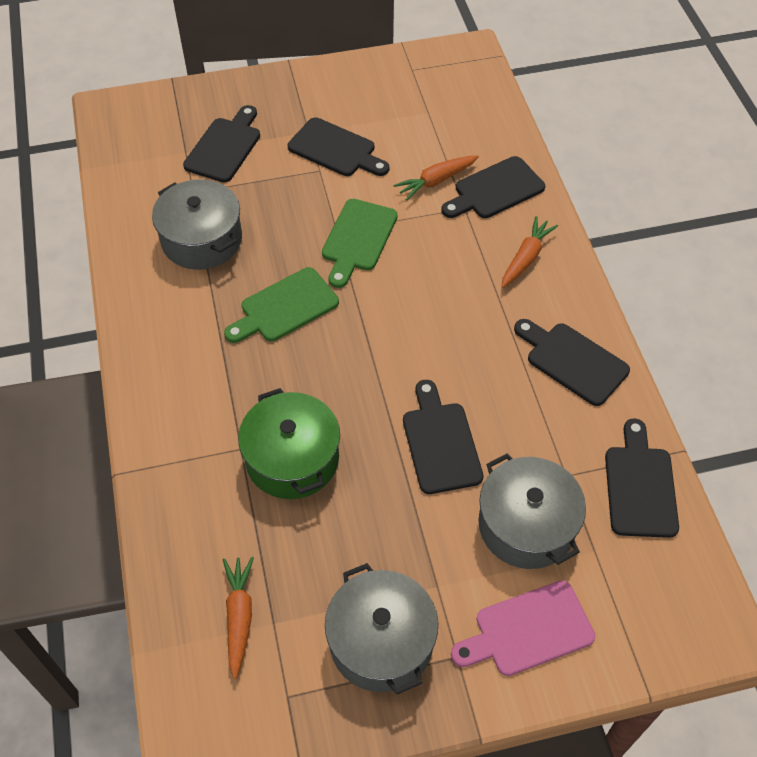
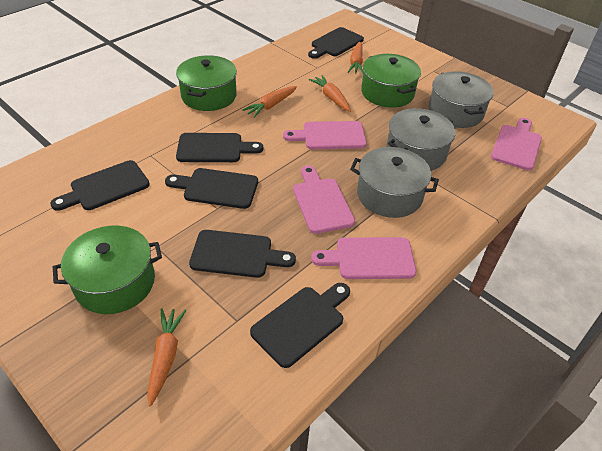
green cutting board: 2 -> 0
green pot: 1 -> 3
orange carrot: 3 -> 4
pink cutting board: 1 -> 4

